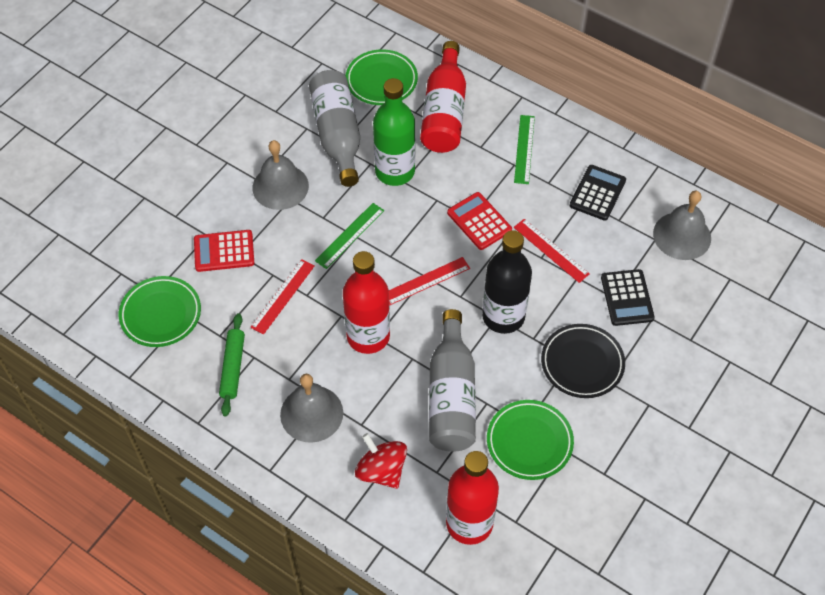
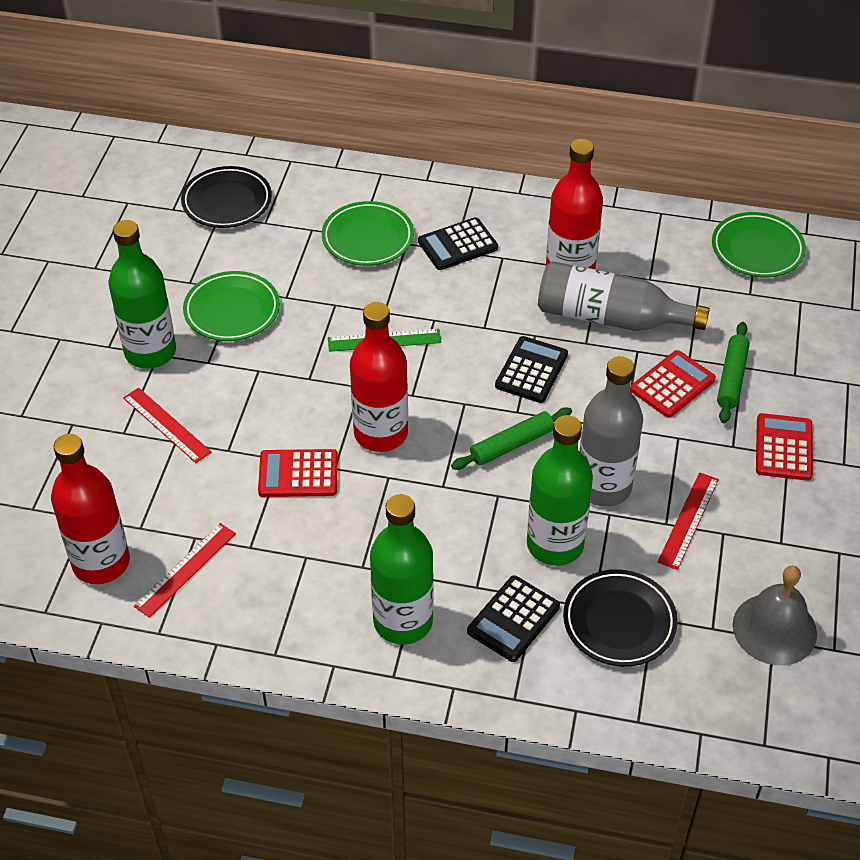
black bottle: 1 -> 0
black calculator: 2 -> 3
black plate: 1 -> 2
green bottle: 1 -> 3
green rolling pin: 1 -> 2
green ruler: 2 -> 1
grey bell: 3 -> 1
red calculator: 2 -> 3
red spinning top: 1 -> 0

